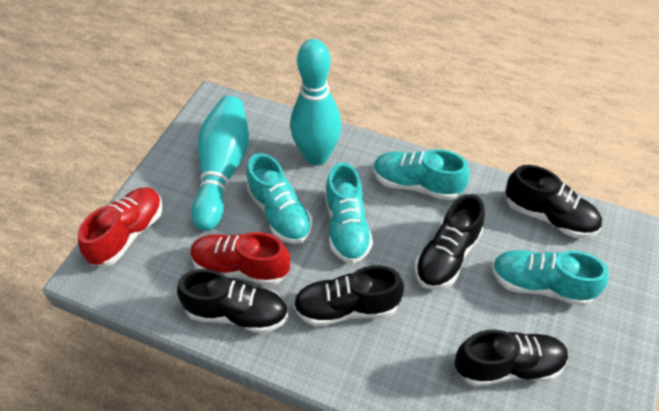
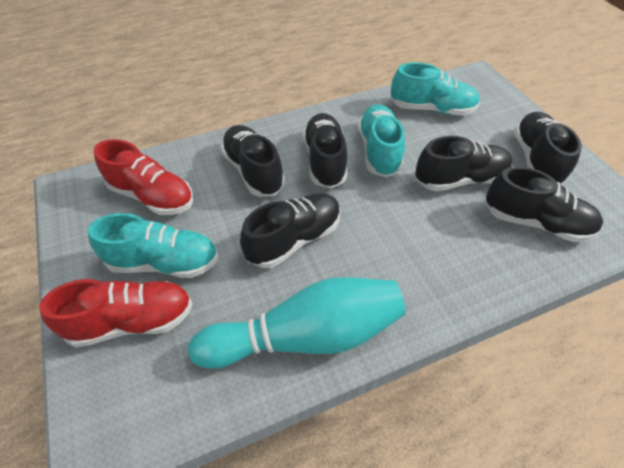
black shoe: 5 -> 6
turquoise bowling pin: 2 -> 1
turquoise shoe: 4 -> 3

